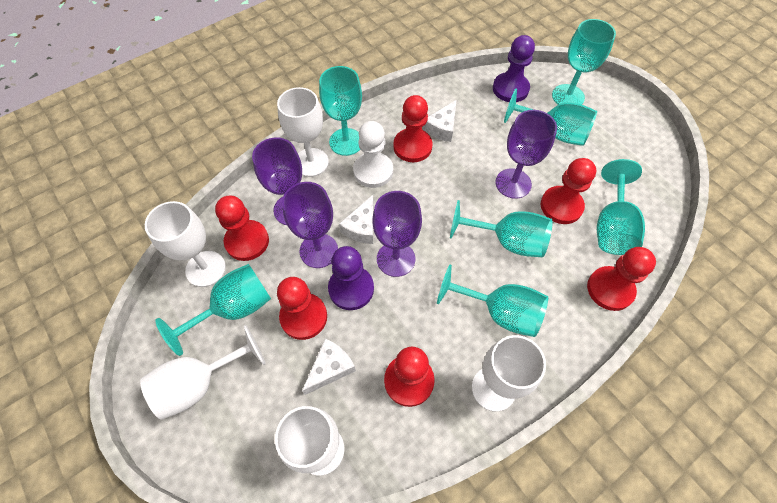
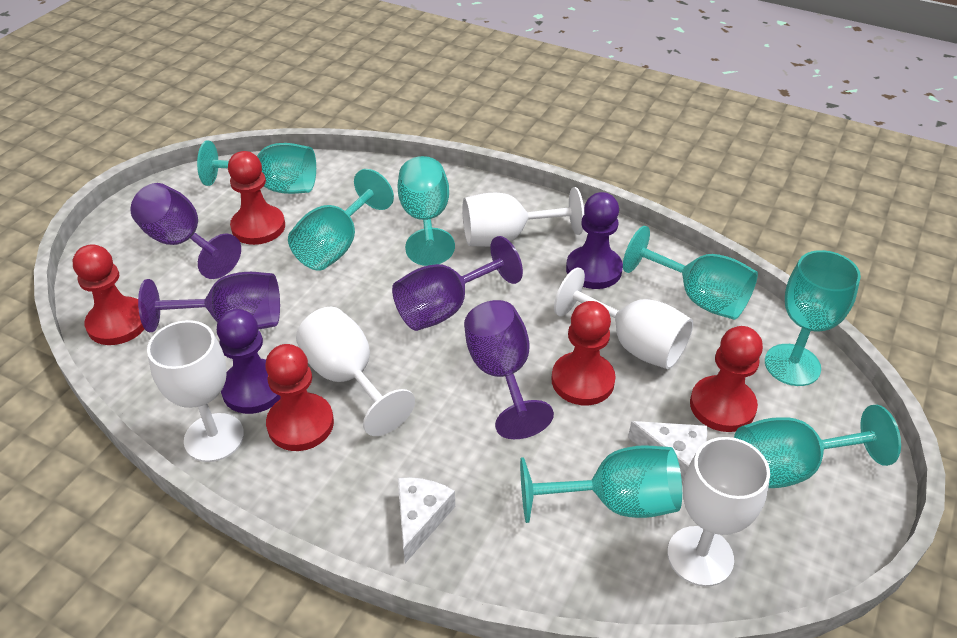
red pawn: 6 -> 5
white cheese: 3 -> 2
white pawn: 1 -> 0

